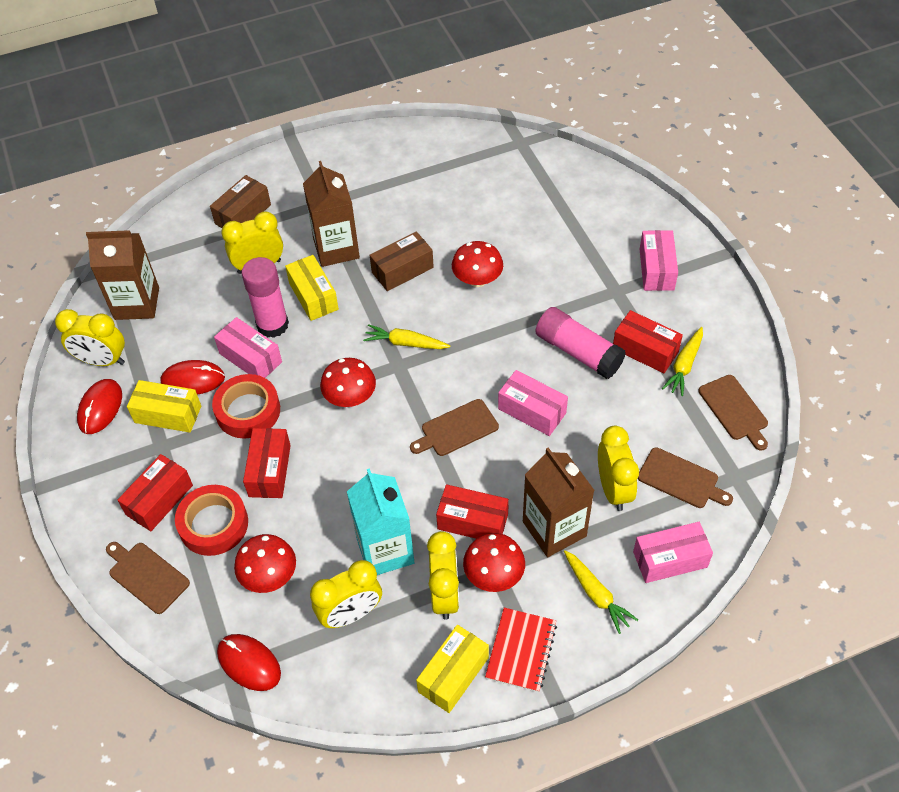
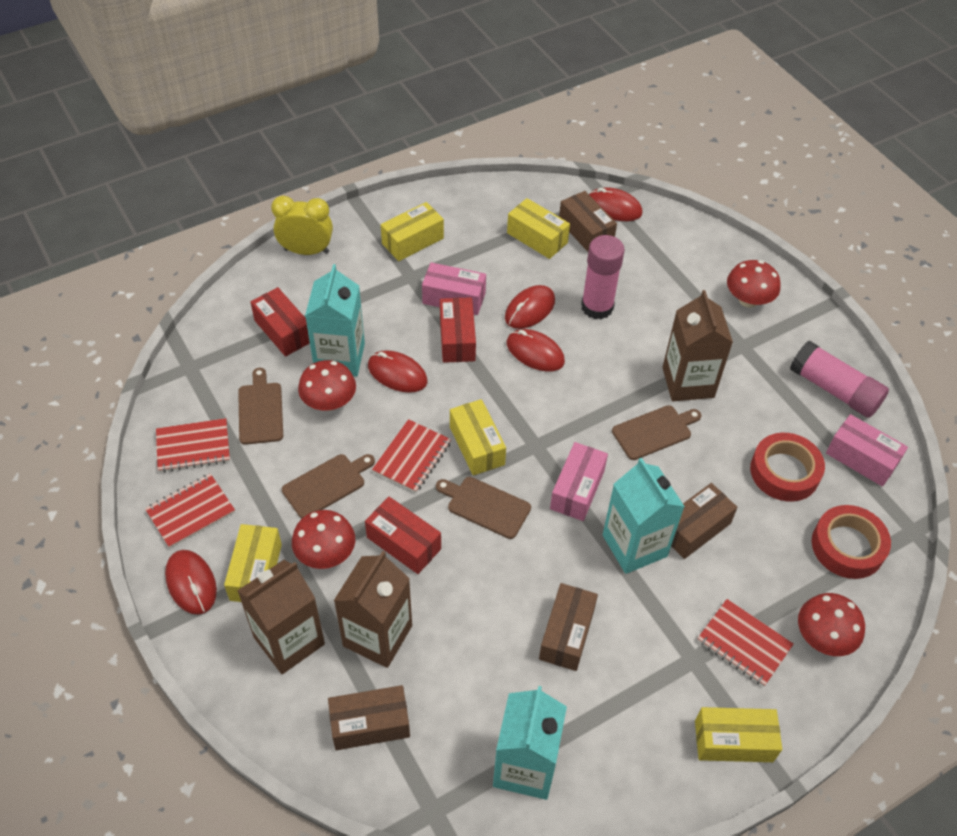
brown box: 2 -> 4
pink box: 4 -> 3
red box: 4 -> 3
red mouse: 3 -> 5
red notebook: 1 -> 4
turquoise carton: 1 -> 3
yellow box: 3 -> 5
yellow carrot: 3 -> 0
yellow clock: 5 -> 1

